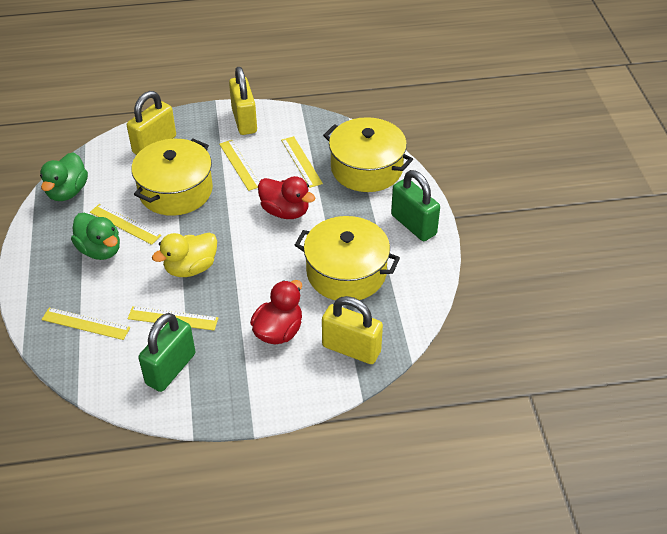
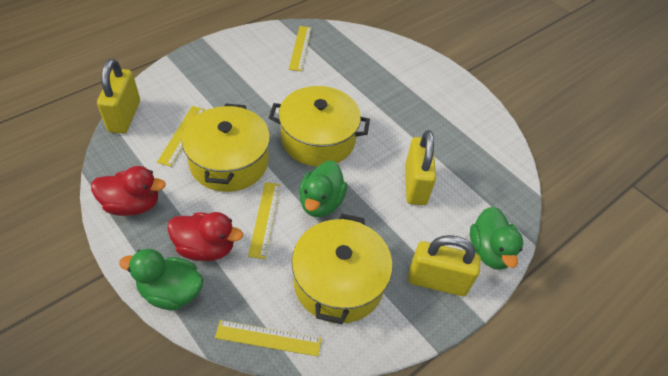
green duck: 2 -> 3
green padlock: 2 -> 0
yellow duck: 1 -> 0
yellow ruler: 5 -> 4

